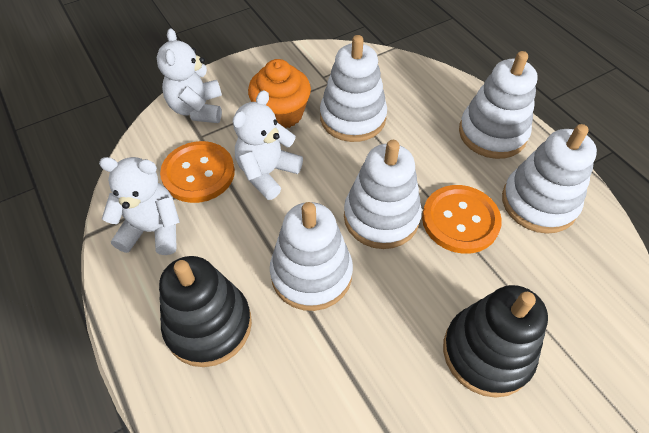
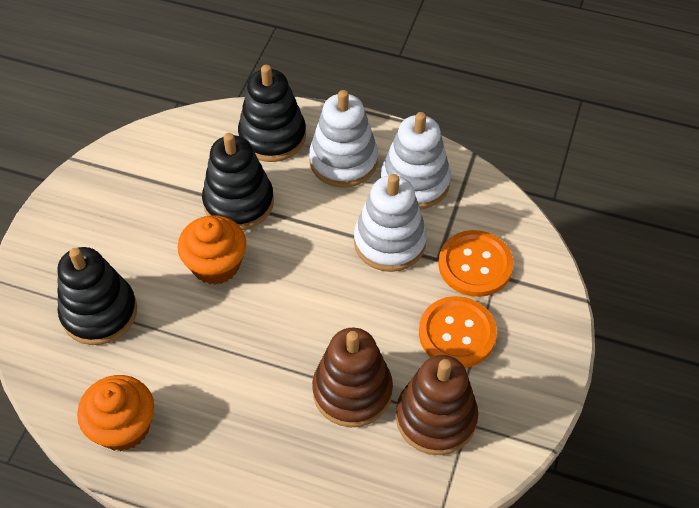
black stacking toy: 2 -> 3
brown stacking toy: 0 -> 2
orange cupcake: 1 -> 2
white stacking toy: 5 -> 3
white teddy bear: 3 -> 0

